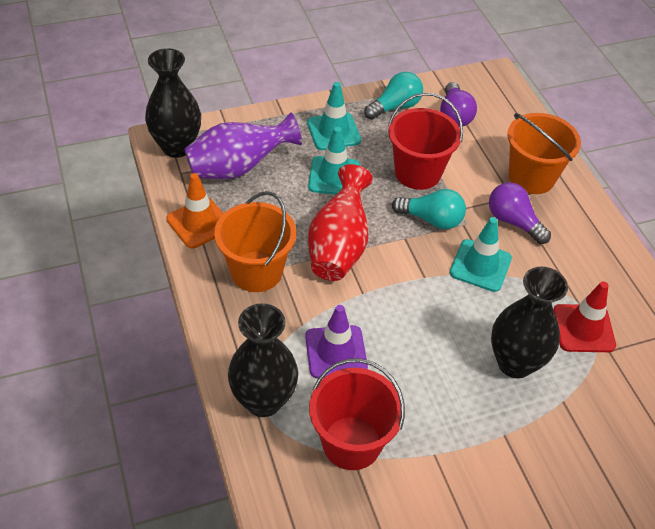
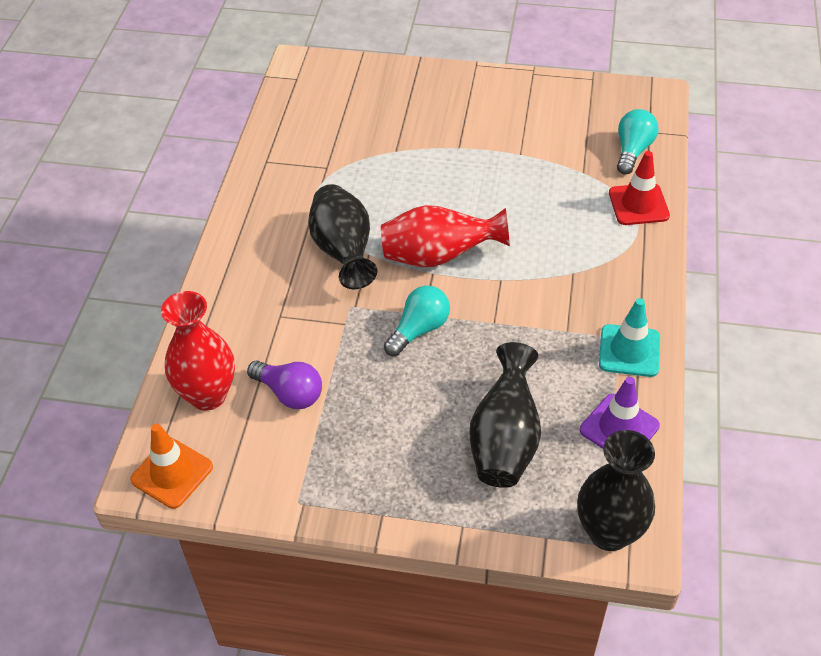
orange bucket: 2 -> 0
purple light bulb: 2 -> 1
purple vase: 1 -> 0
red bucket: 2 -> 0
red vase: 1 -> 2
turquoise traffic cone: 3 -> 1

